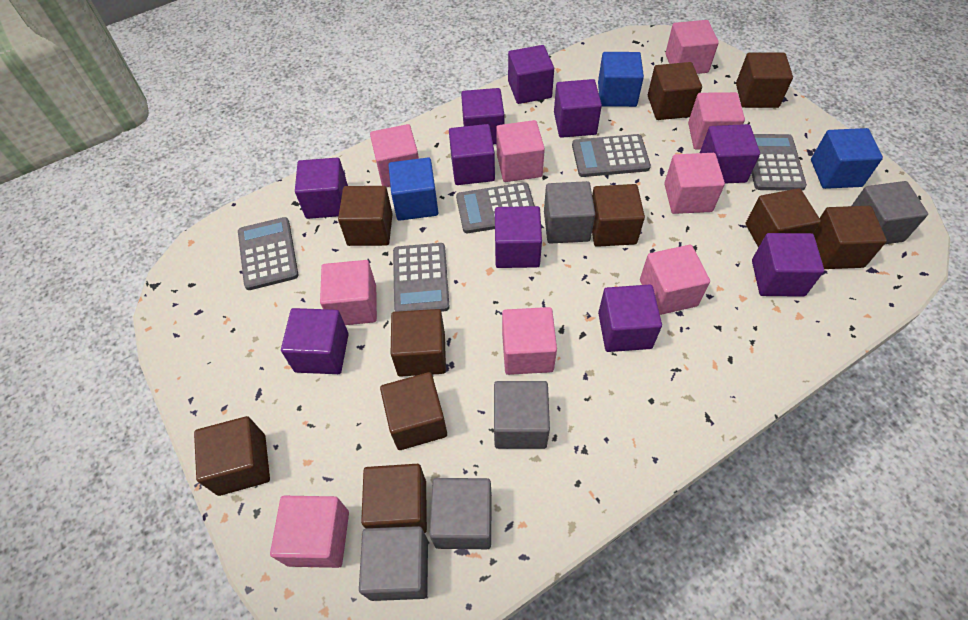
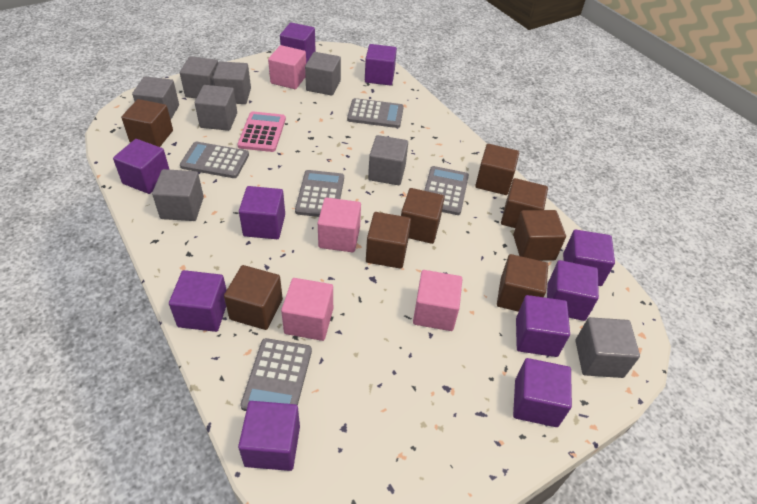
blue cube: 3 -> 0
brown cube: 10 -> 8
grey cube: 5 -> 8
pink calculator: 0 -> 1
pink cube: 9 -> 4

